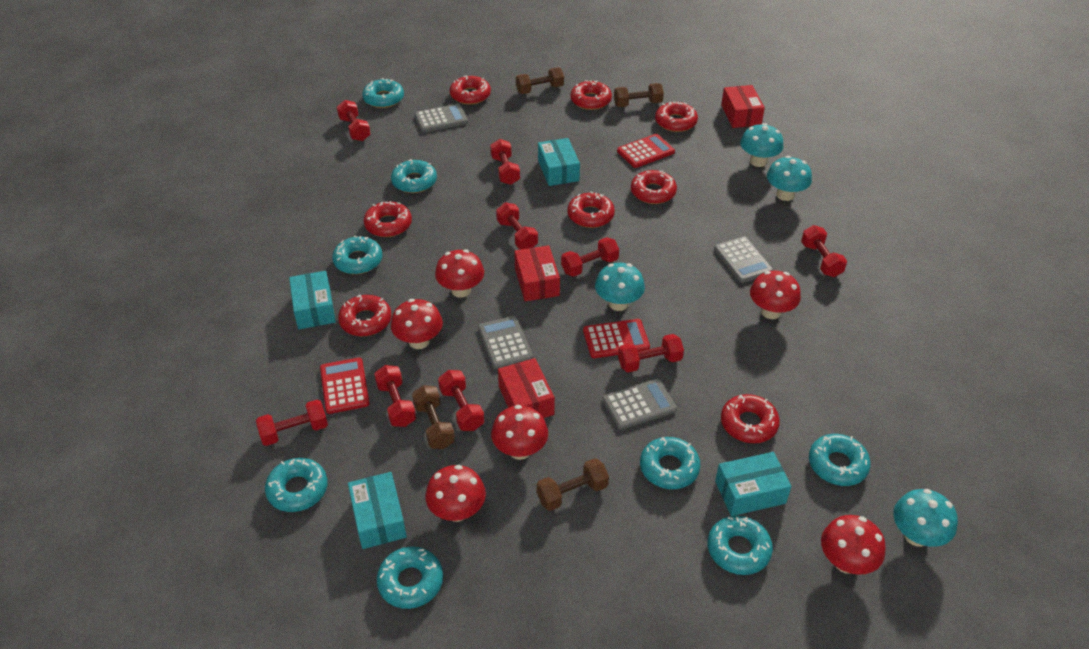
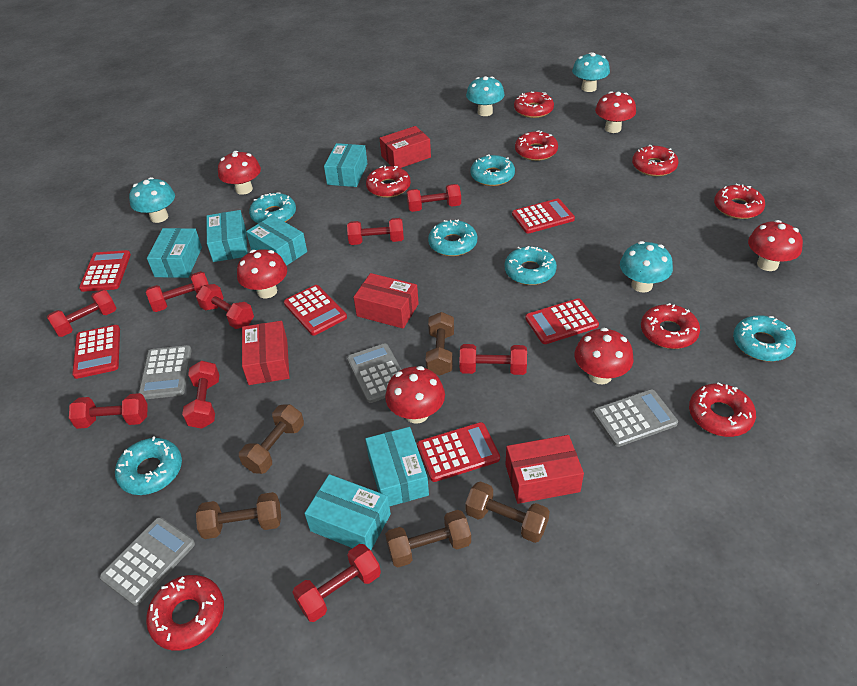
brown dumbbell: 4 -> 5
red box: 3 -> 4
red calculator: 3 -> 6
turquoise box: 4 -> 6
turquoise donut: 8 -> 6

